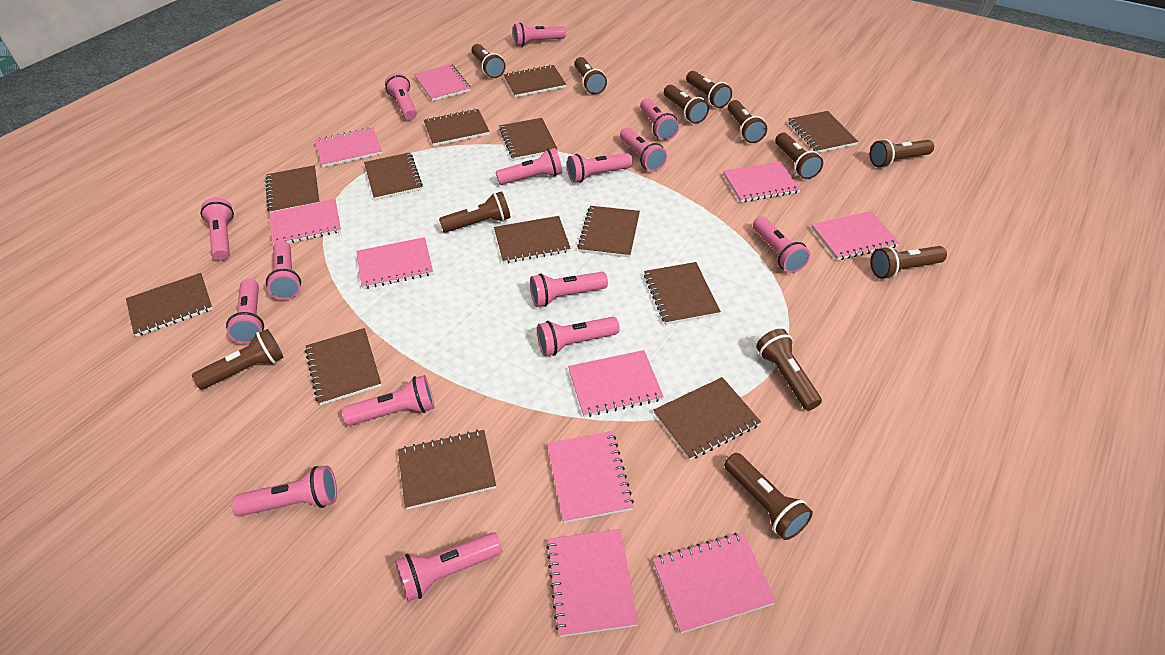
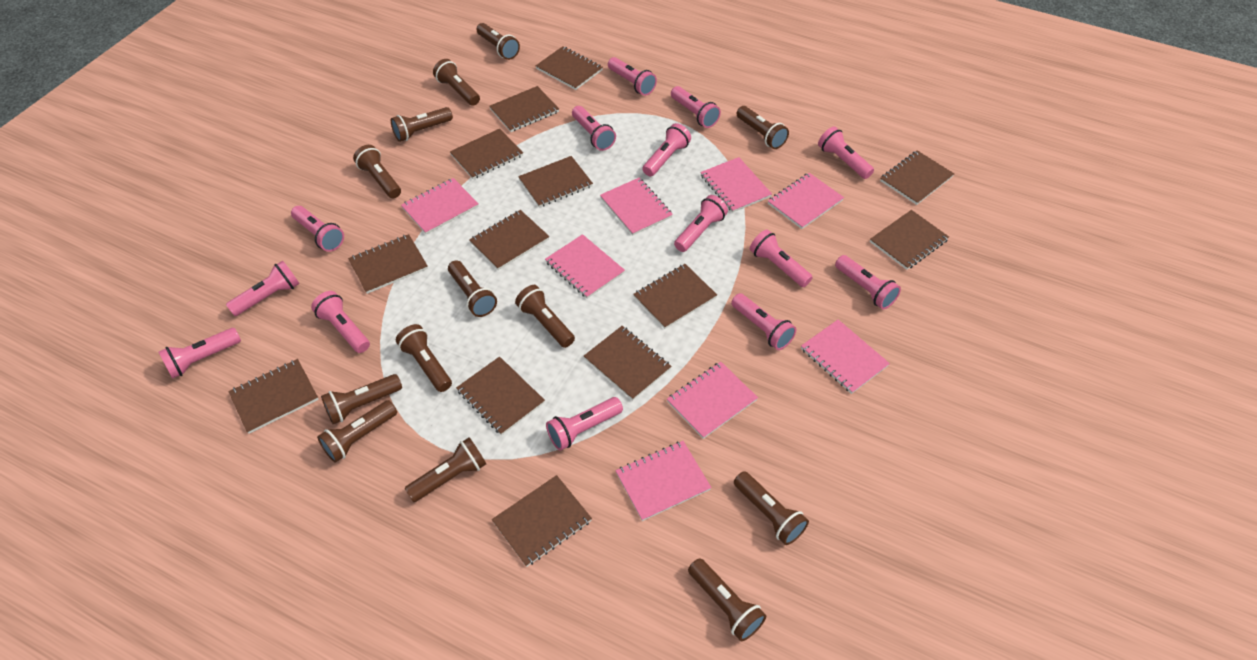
brown flashlight: 12 -> 13
pink flashlight: 15 -> 14
pink notebook: 10 -> 8

